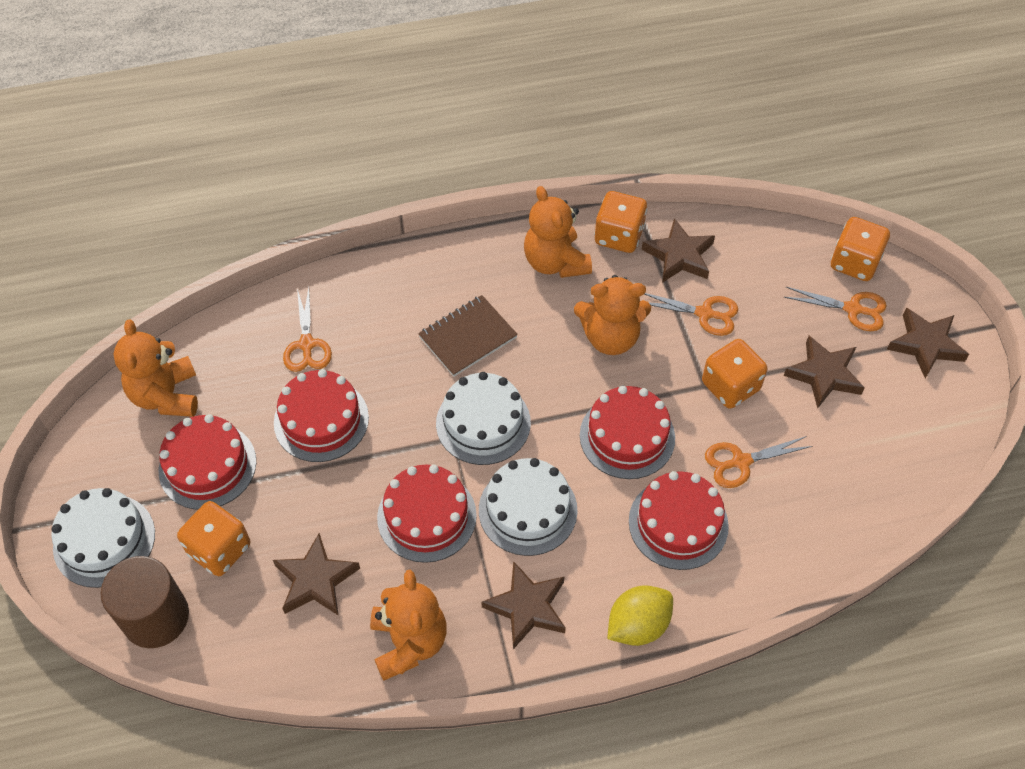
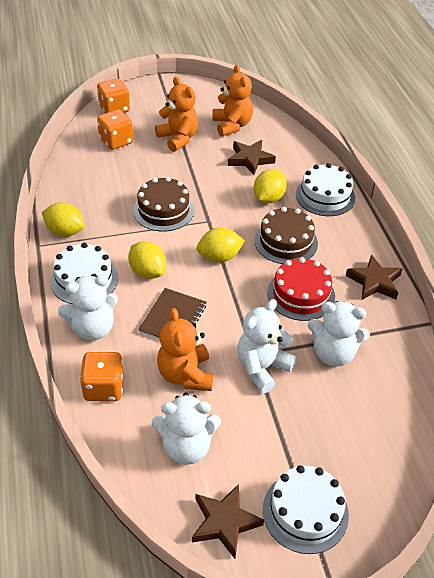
brown cake: 0 -> 2
brown cylinder: 1 -> 0
brown star: 5 -> 3
orange dice: 4 -> 3
orange scissors: 4 -> 0
orange teddy bear: 4 -> 3
red cake: 5 -> 1
white teddy bear: 0 -> 4
yellow lemon: 1 -> 4

